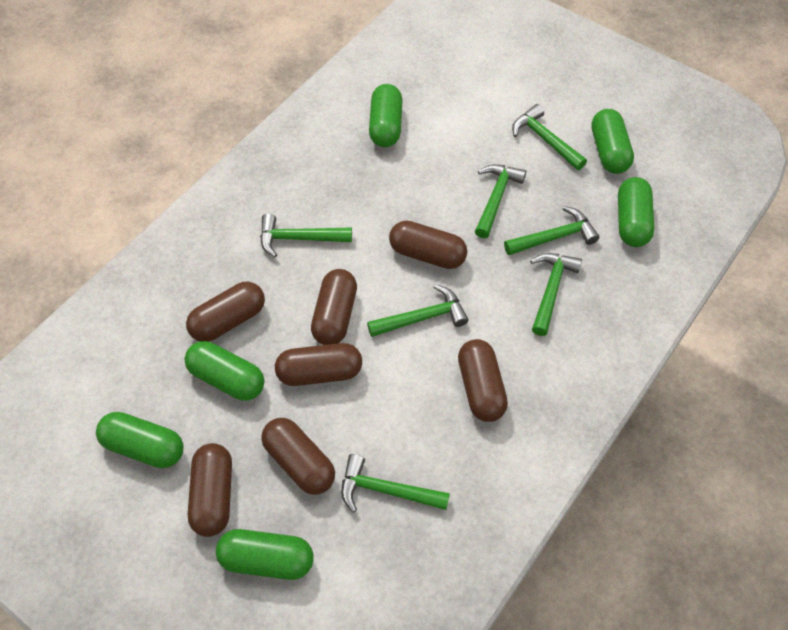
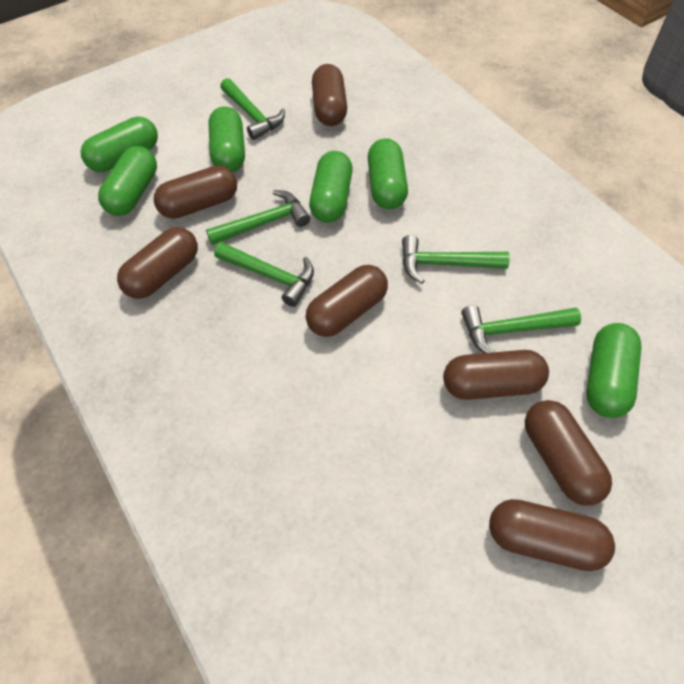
green hammer: 7 -> 5

